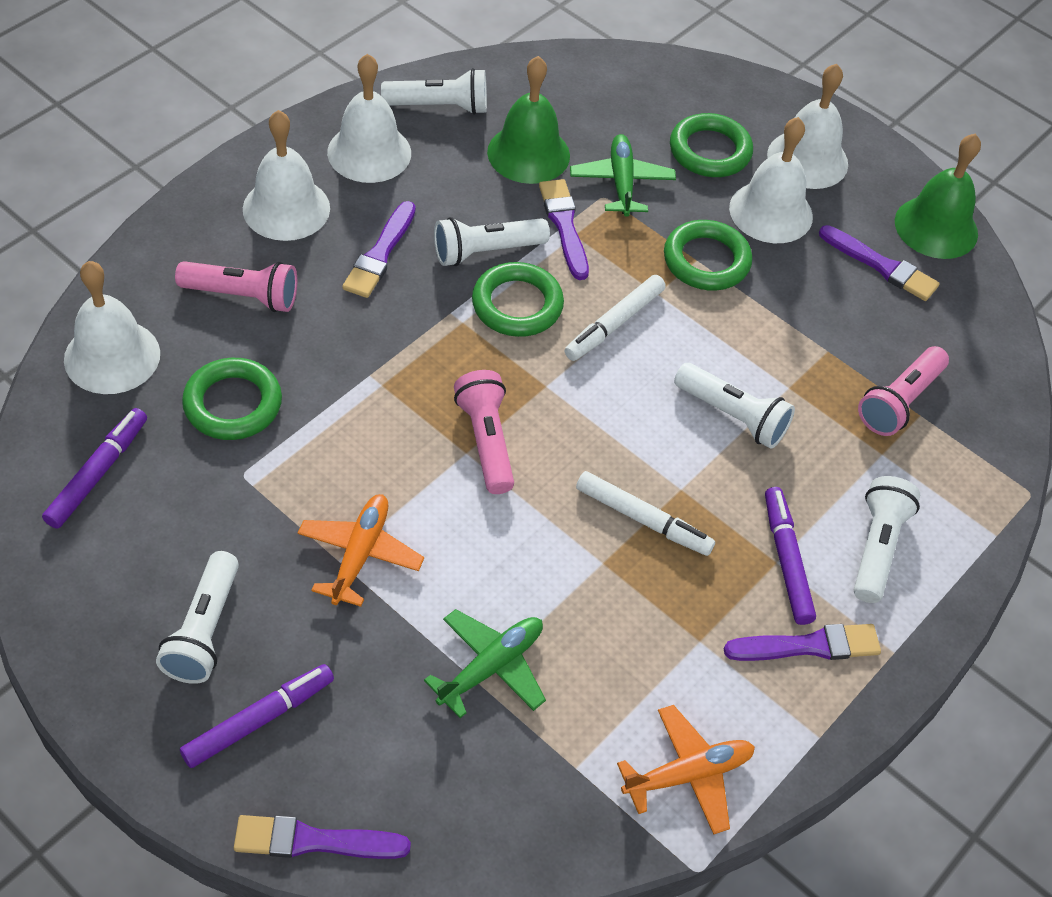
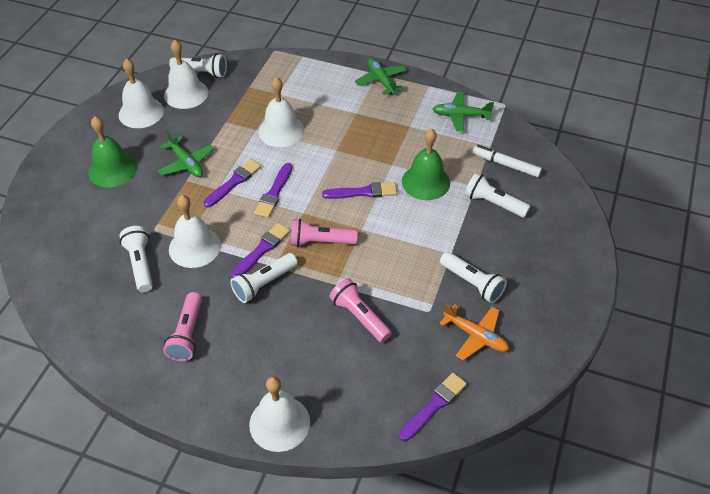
green plane: 2 -> 3
green ring: 4 -> 0
orange plane: 2 -> 1
purple marker: 3 -> 0
white marker: 2 -> 1

